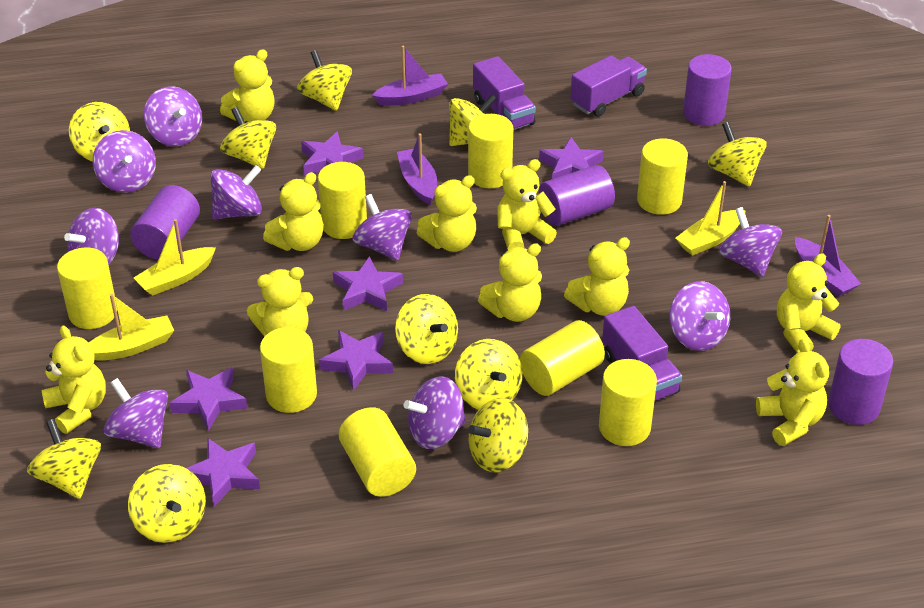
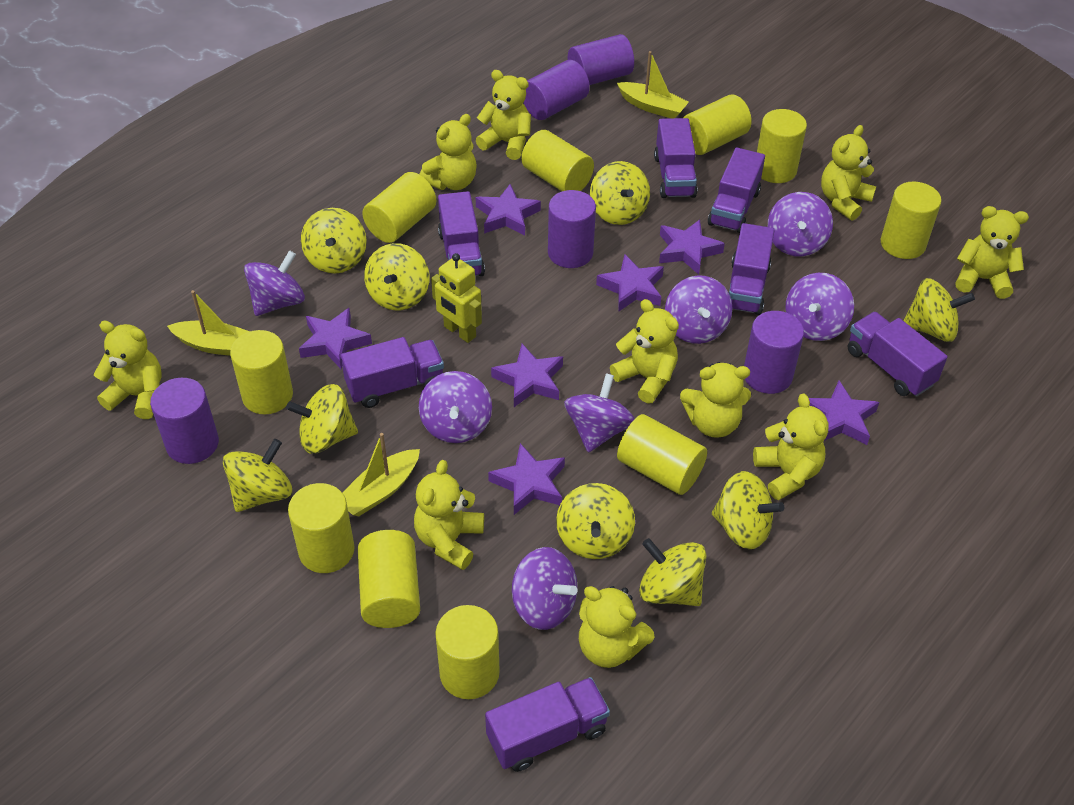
purple boat: 3 -> 0
purple cylinder: 4 -> 5
purple spinning top: 9 -> 7
purple star: 6 -> 7
purple truck: 3 -> 7
yellow cylinder: 8 -> 10
yellow robot: 0 -> 1
yellow spinning top: 10 -> 9

